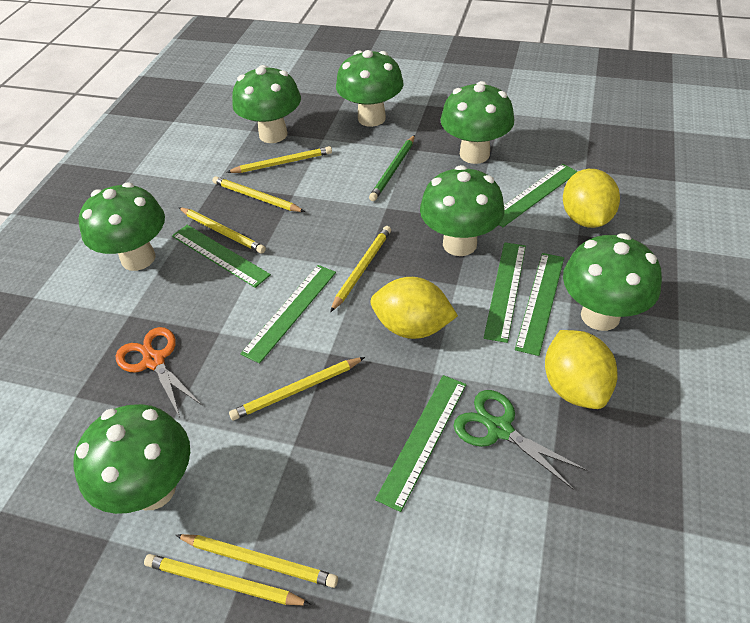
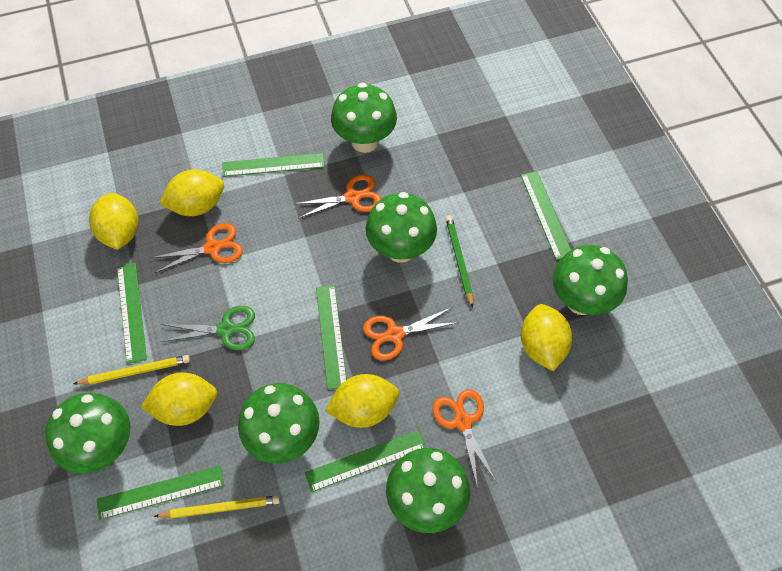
green mushroom: 7 -> 6
orange scissors: 1 -> 4
yellow lemon: 3 -> 5
yellow pencil: 7 -> 2

